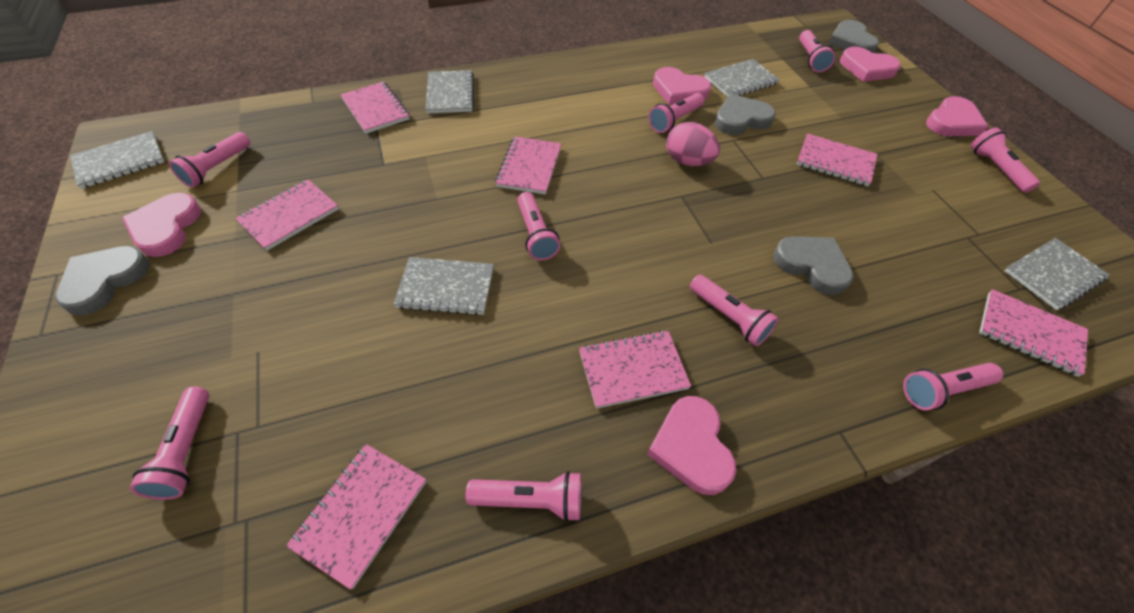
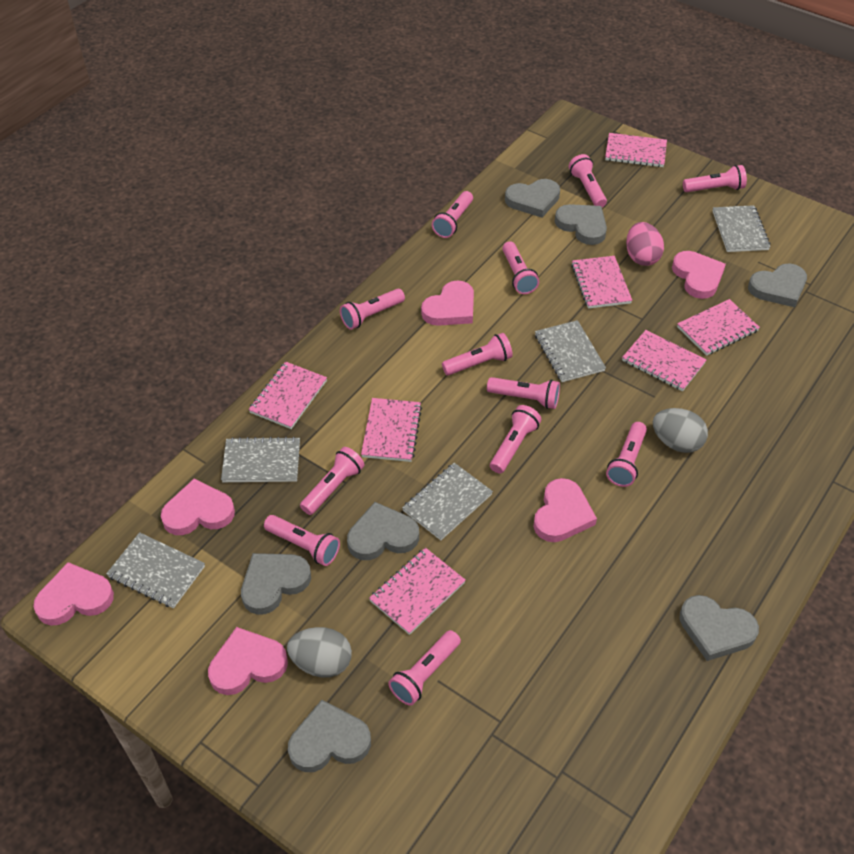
grey egg: 0 -> 2
grey heart: 4 -> 7
pink flashlight: 9 -> 12
pink heart: 5 -> 6

